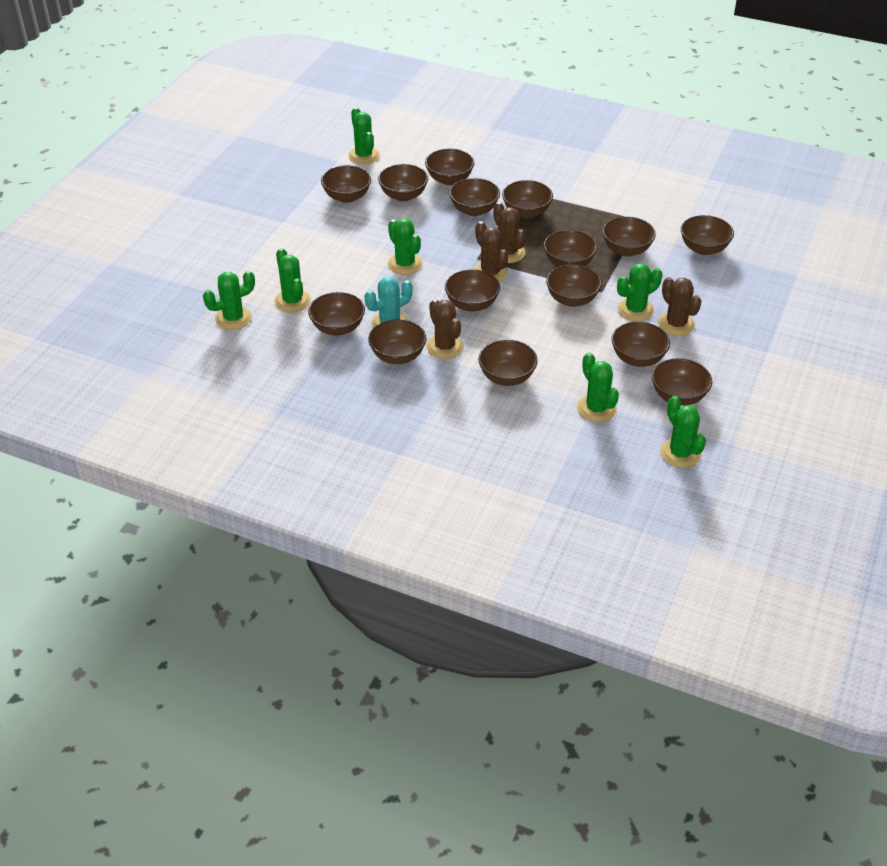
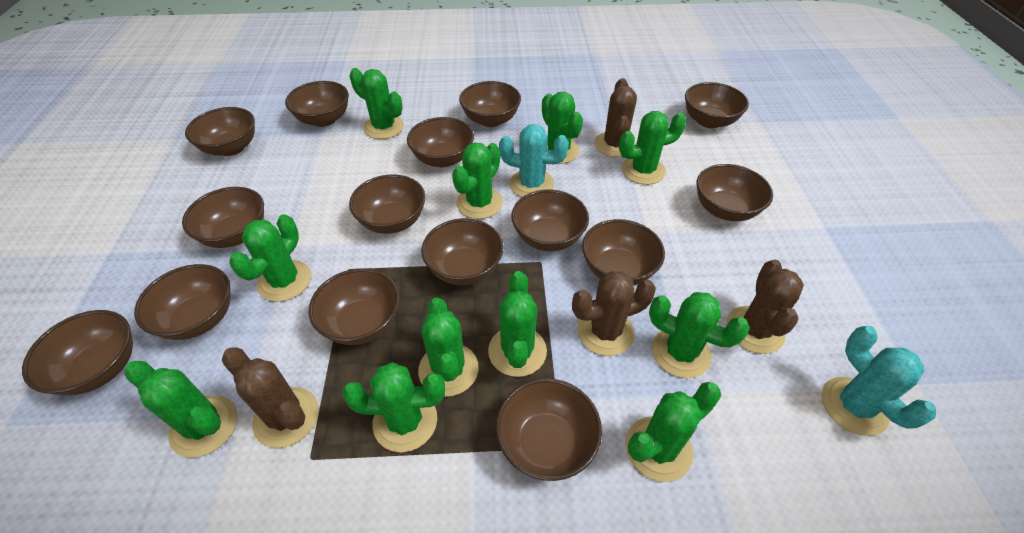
green cactus: 7 -> 11
turquoise cactus: 1 -> 2

